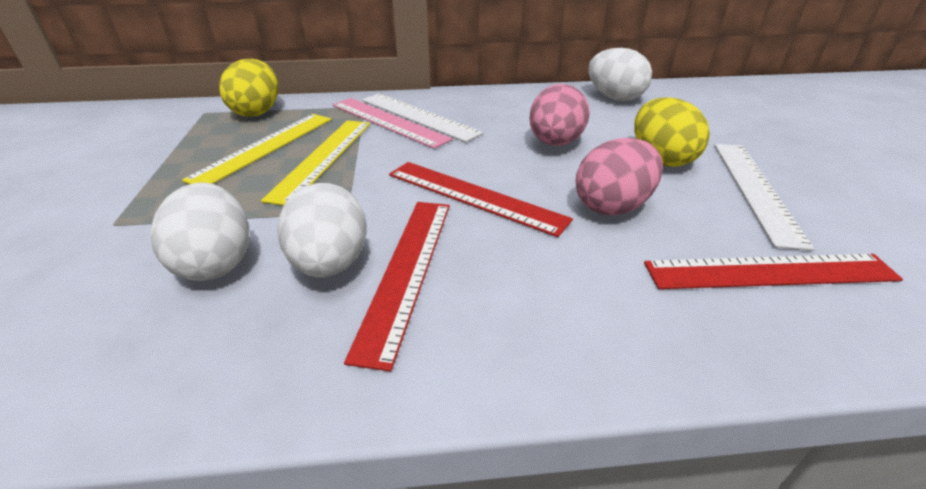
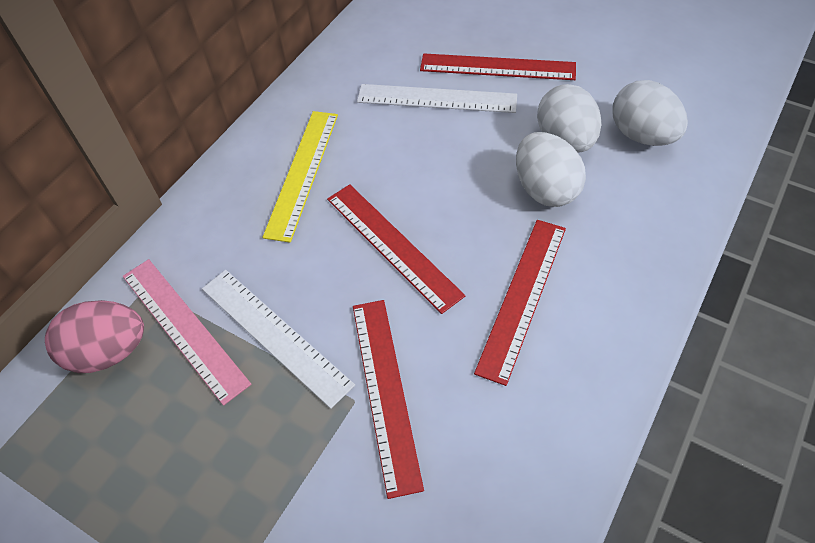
pink egg: 2 -> 1
red ruler: 3 -> 4
yellow egg: 2 -> 0
yellow ruler: 2 -> 1

